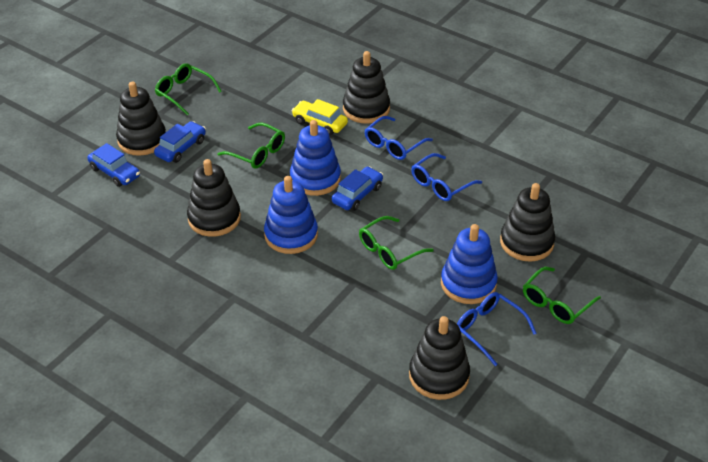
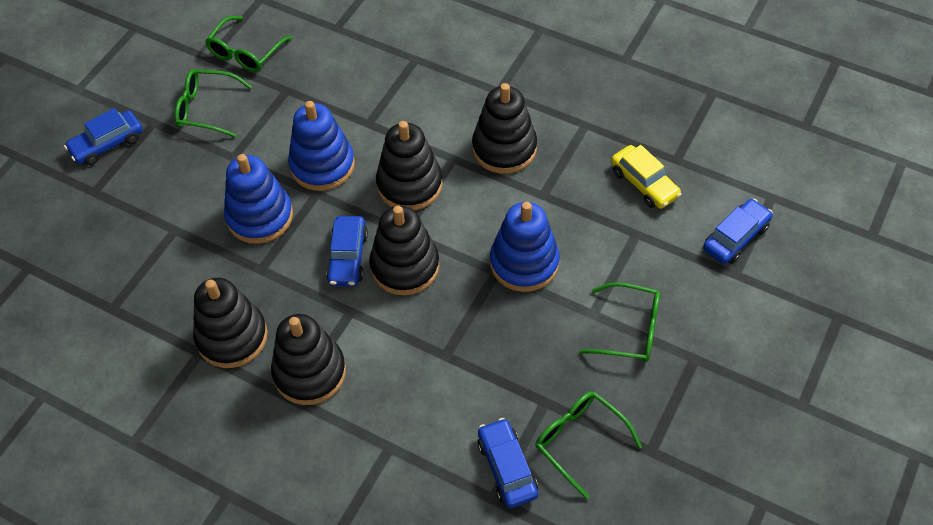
blue car: 3 -> 4
blue glasses: 3 -> 0

